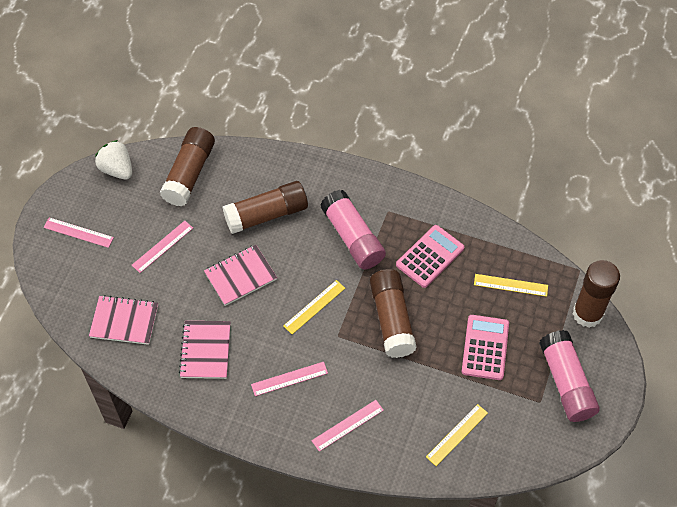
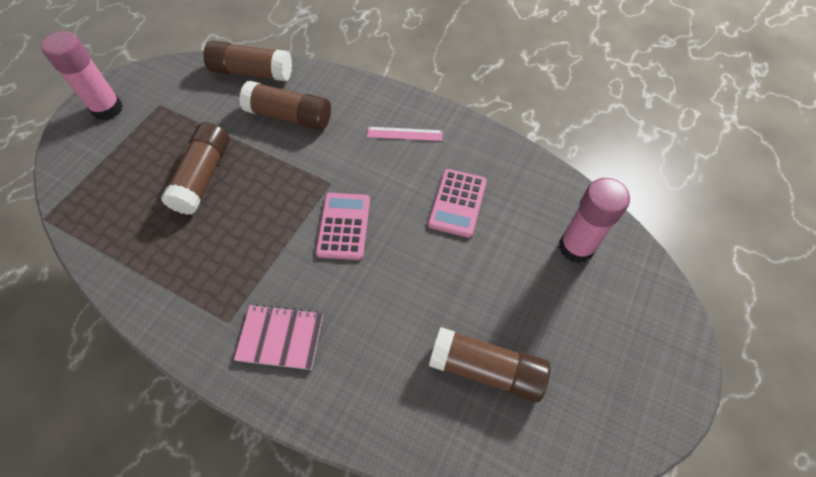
pink notebook: 3 -> 1
pink ruler: 4 -> 1
white strawberry: 1 -> 0
yellow ruler: 3 -> 0

